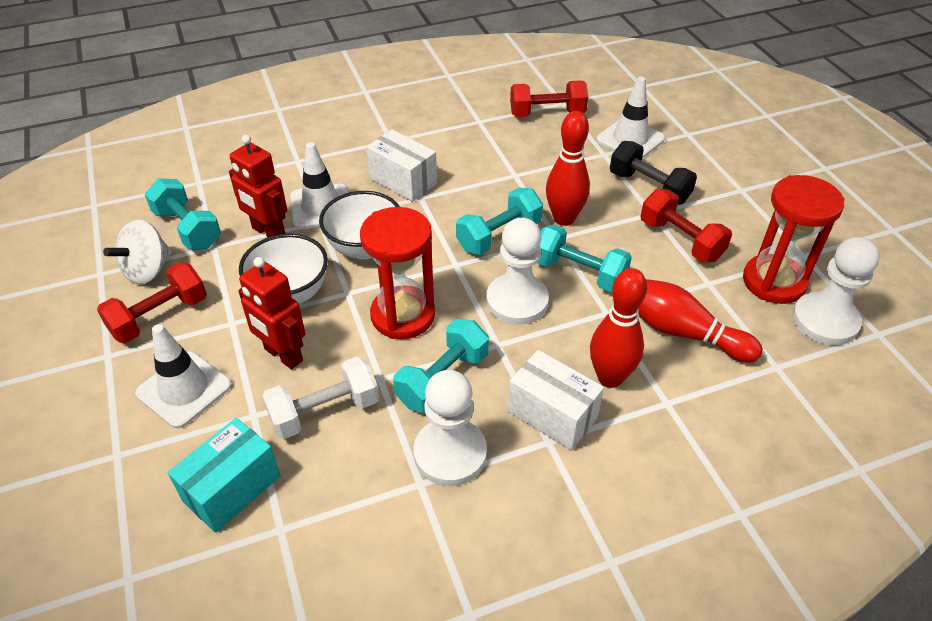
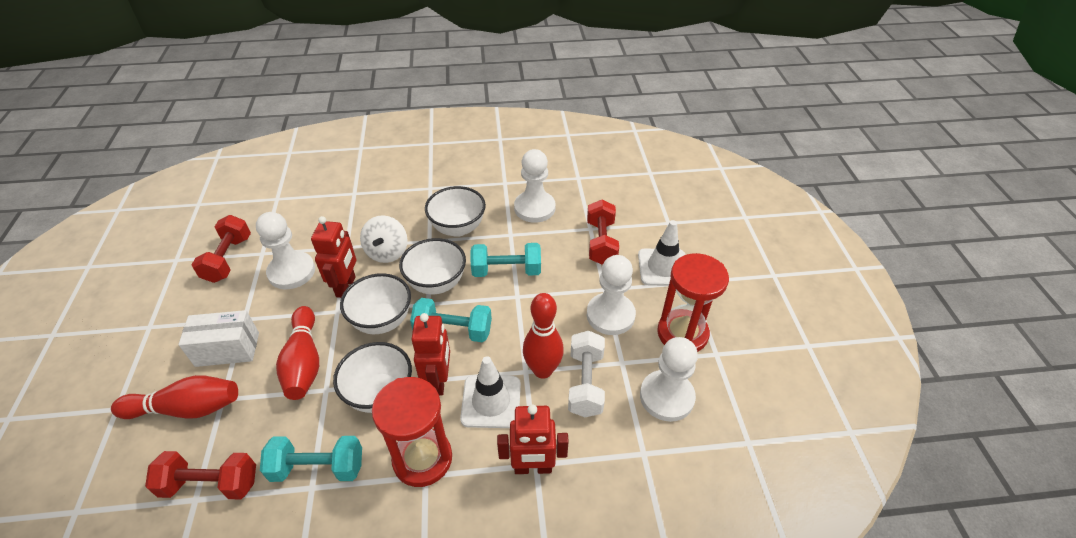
black dumbbell: 1 -> 0
red robot: 2 -> 3
turquoise box: 1 -> 0
turquoise dumbbell: 4 -> 3
white bowl: 2 -> 4
white box: 2 -> 1
white pawn: 3 -> 4
white traffic cone: 3 -> 2

